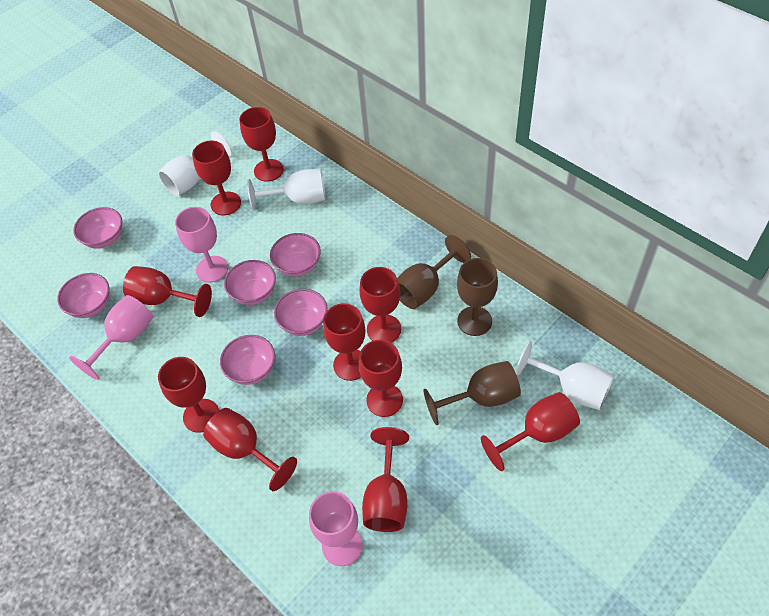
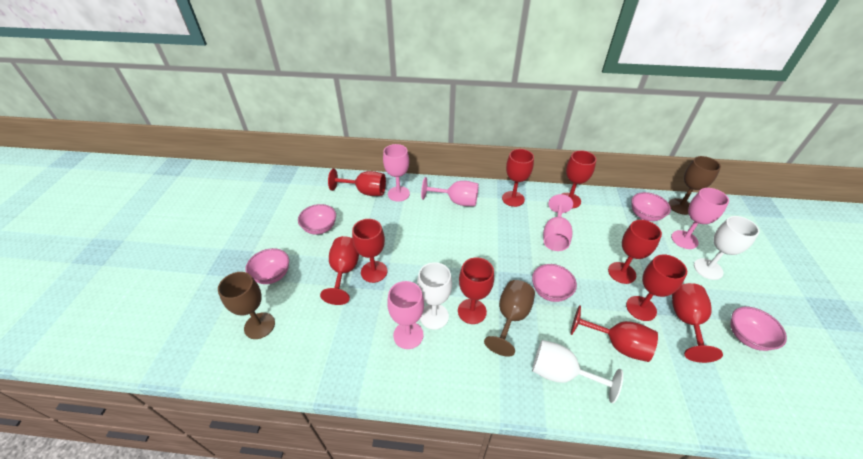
pink bowl: 6 -> 5
pink goblet: 3 -> 5

